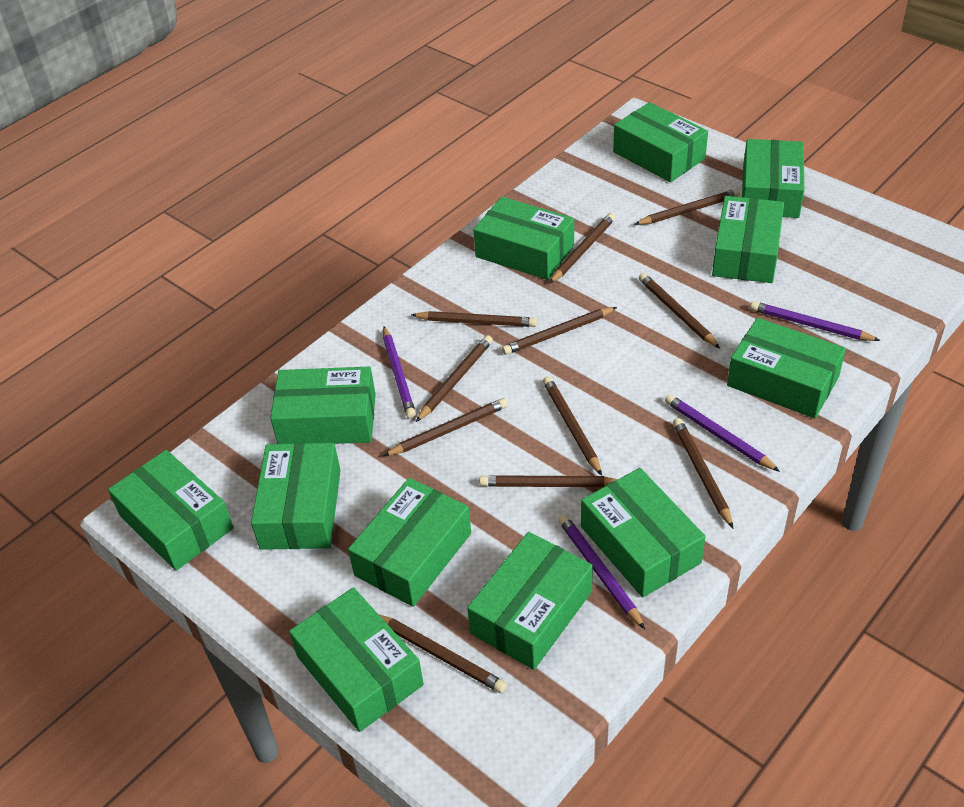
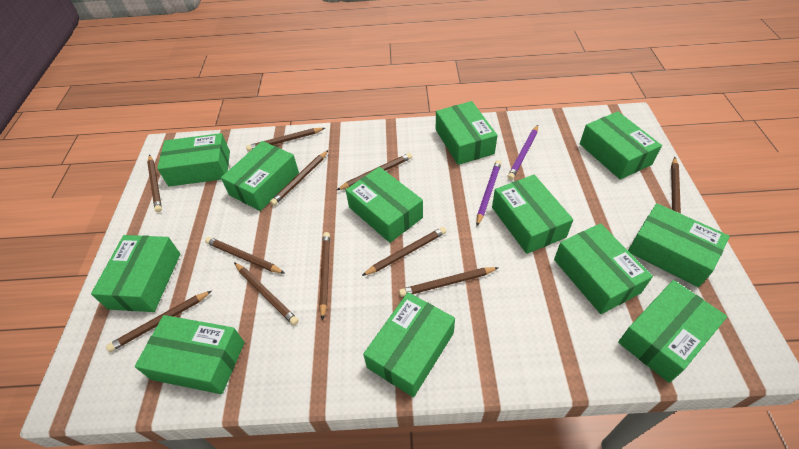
purple pencil: 4 -> 2

